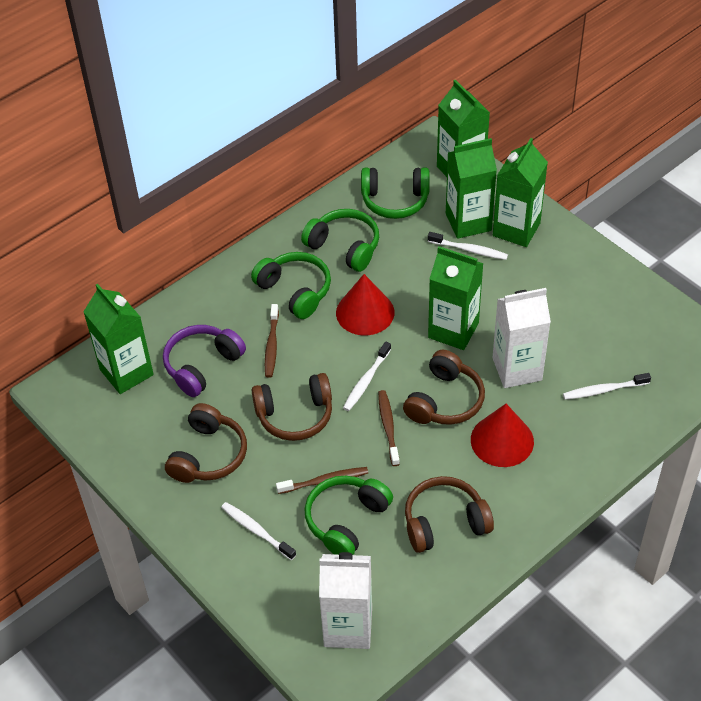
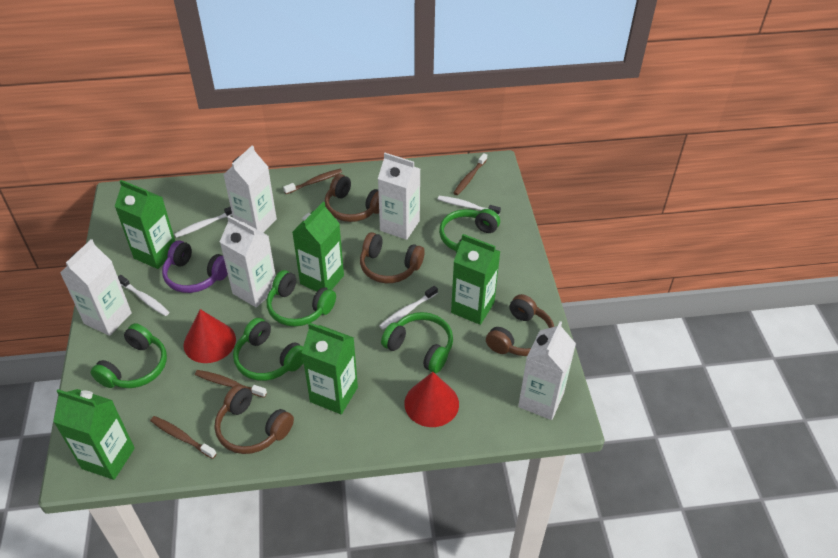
brown toothbrush: 3 -> 4
green headphones: 4 -> 5
white carton: 2 -> 5

